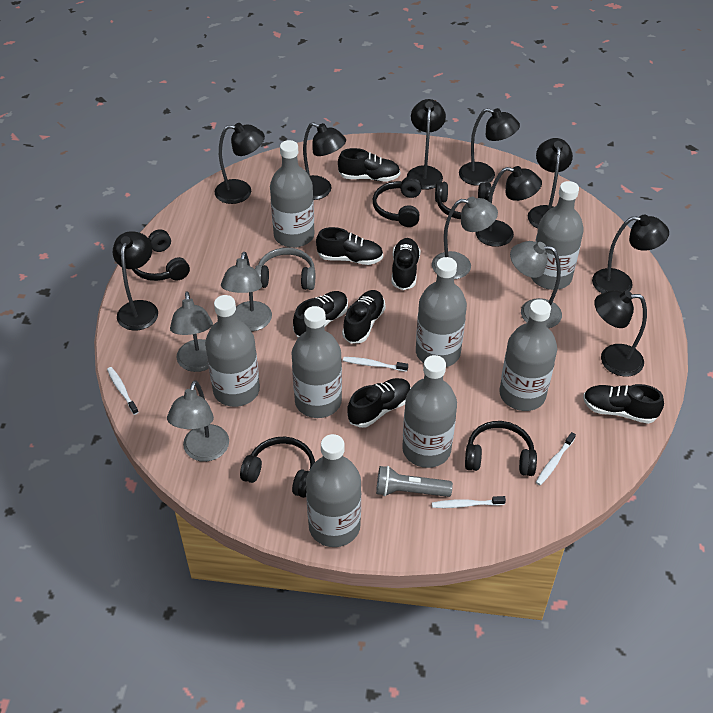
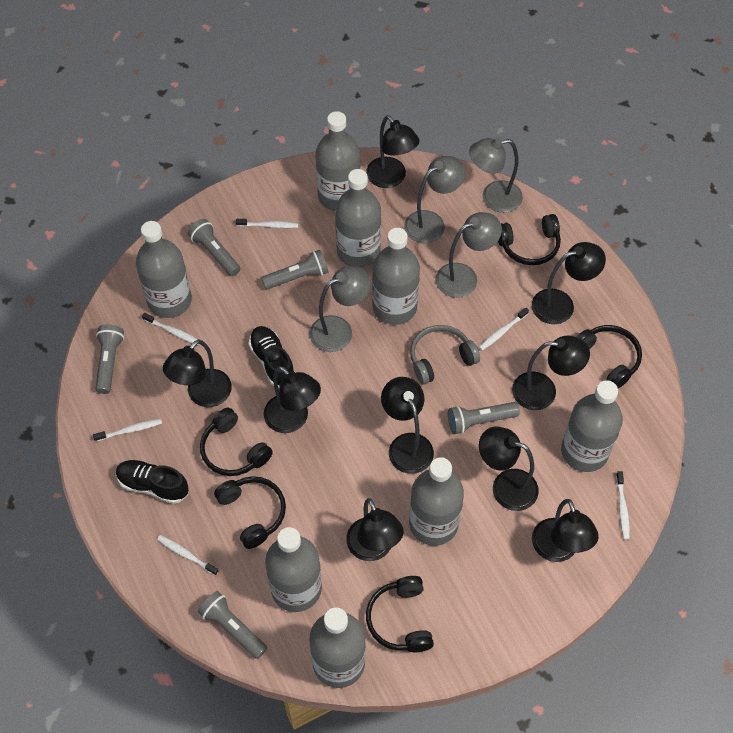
black shoe: 7 -> 2
grey flashlight: 1 -> 5
grey lamp: 5 -> 4
white toothbrush: 4 -> 6

